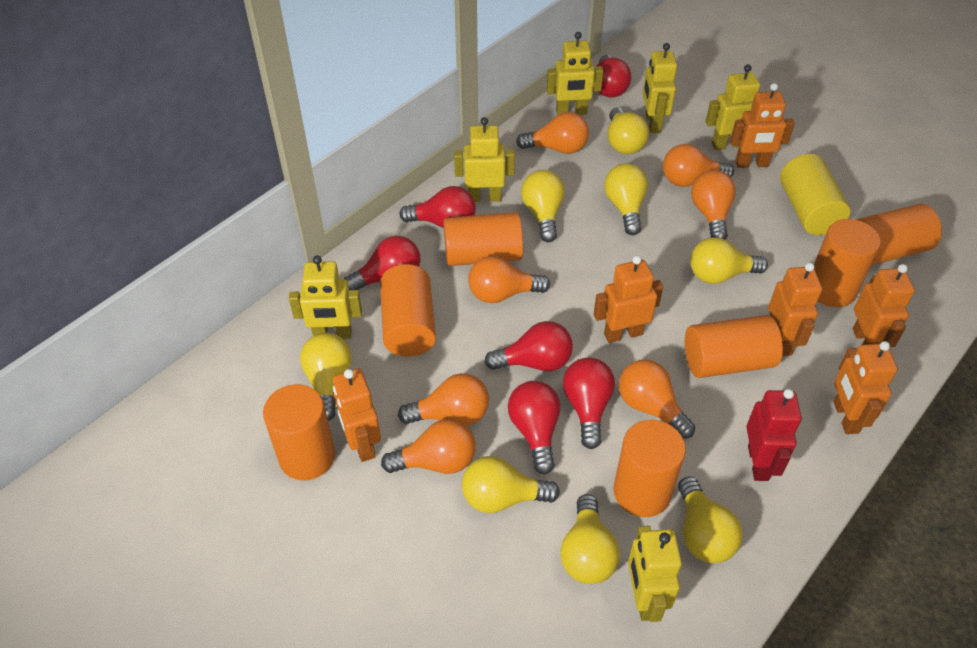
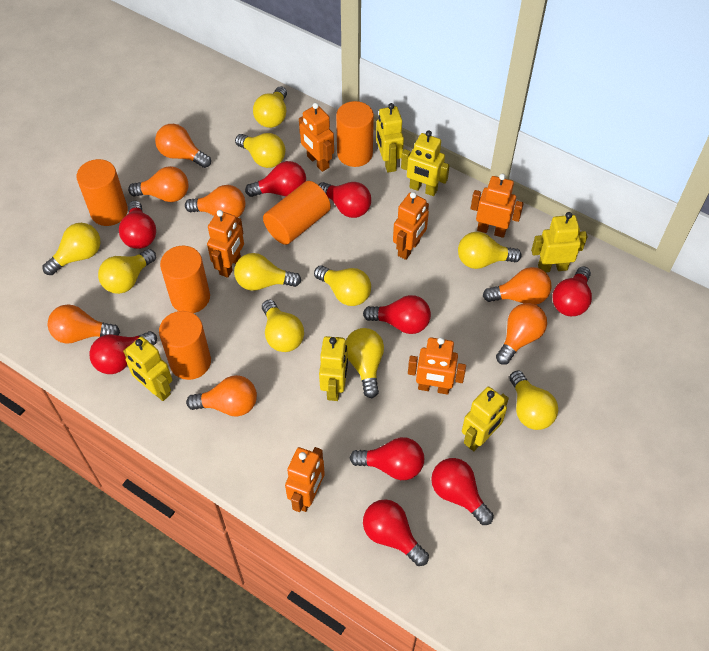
orange cylinder: 7 -> 5
red light bulb: 6 -> 9
red robot: 1 -> 0
yellow cylinder: 1 -> 0
yellow light bulb: 8 -> 10

